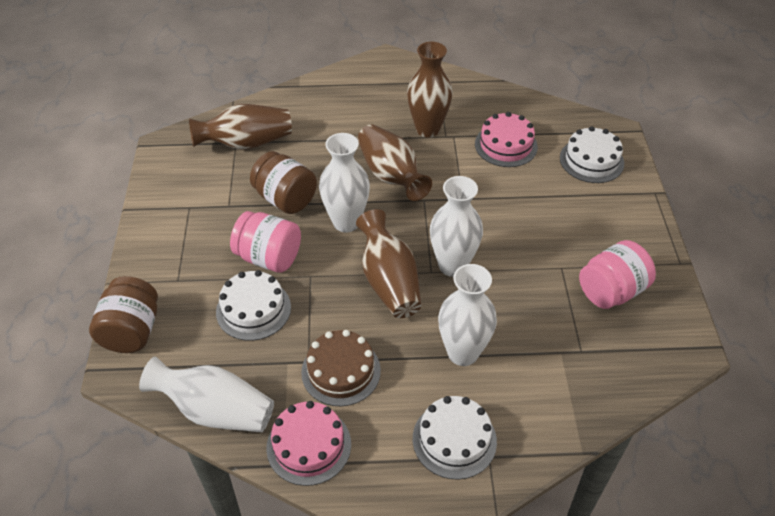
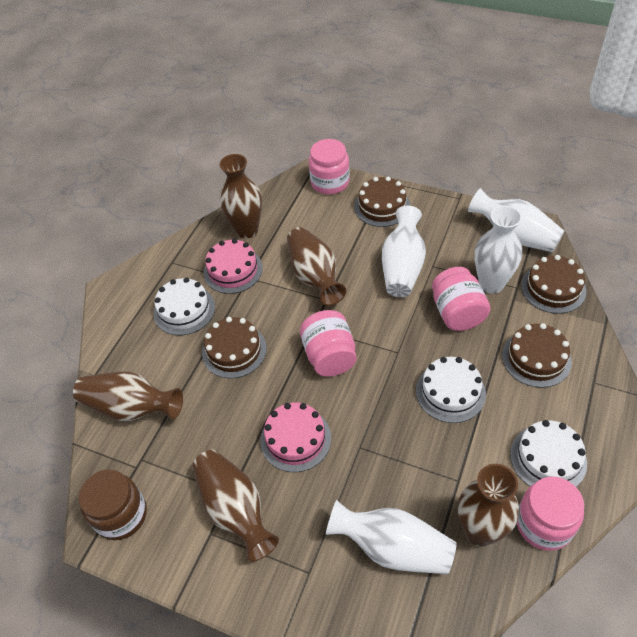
brown cake: 1 -> 4
brown jar: 2 -> 1
brown vase: 4 -> 5
pink jar: 2 -> 4

